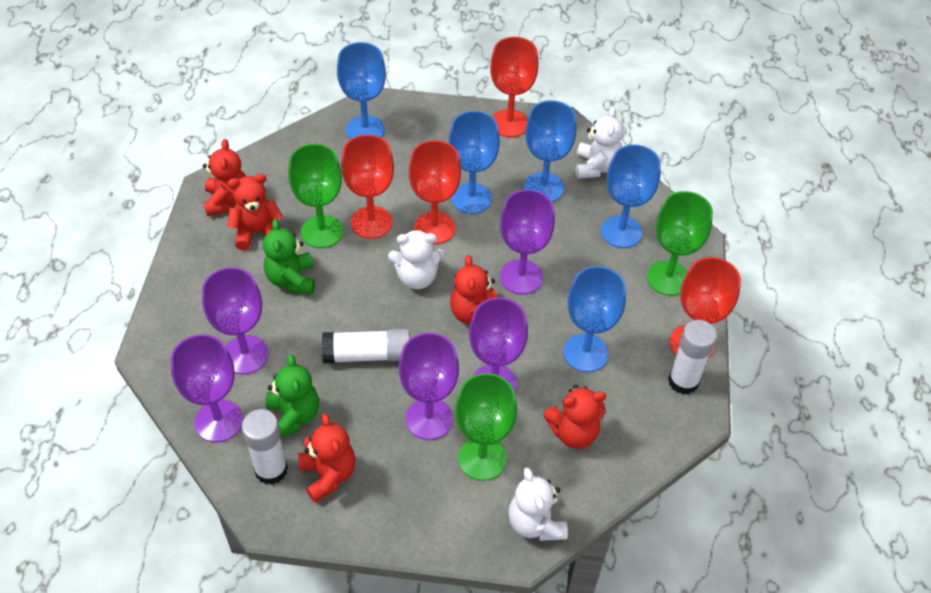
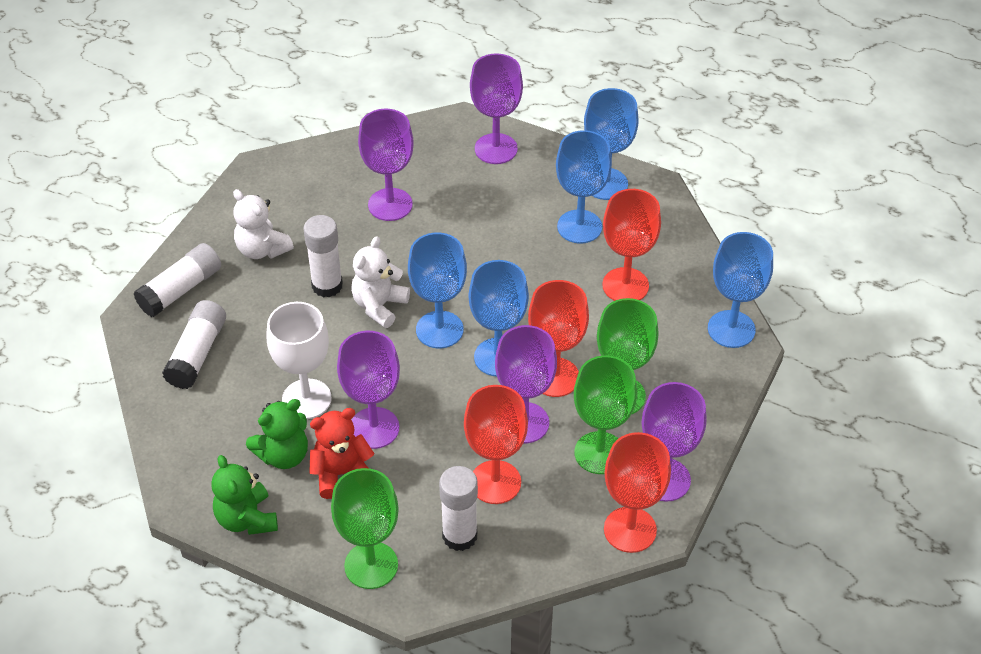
red teddy bear: 5 -> 1
white glue stick: 3 -> 4
white goblet: 0 -> 1
white teddy bear: 3 -> 2

